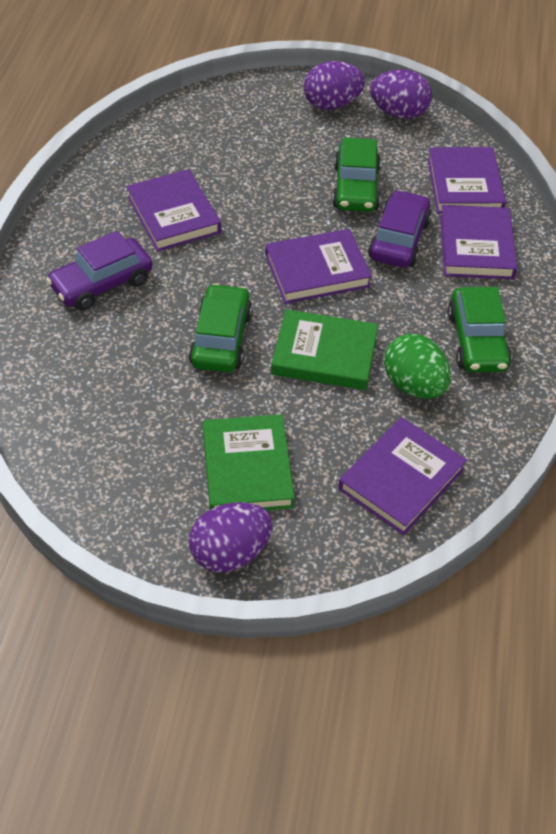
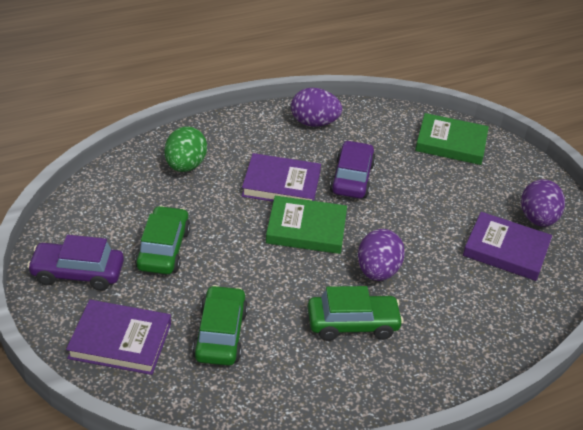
purple book: 5 -> 3

